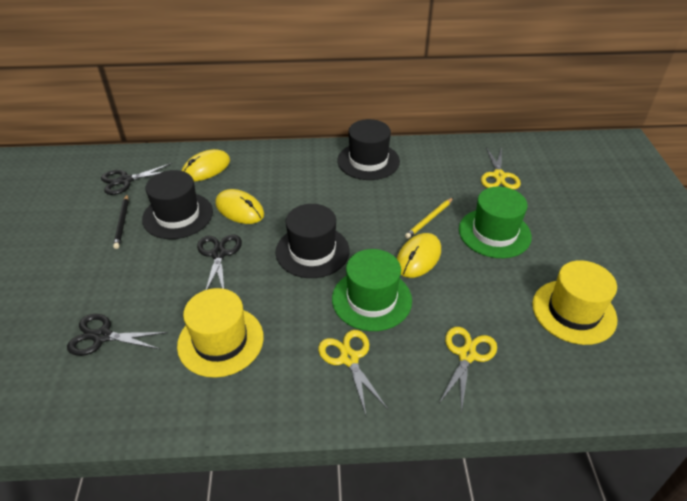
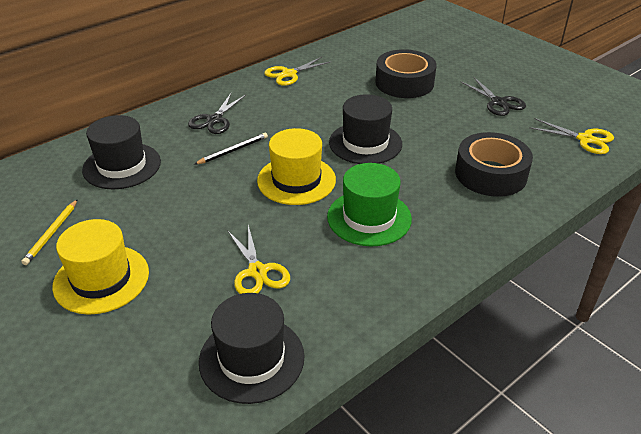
black scissors: 3 -> 2
black tape: 0 -> 2
green hat: 2 -> 1
yellow mouse: 3 -> 0

